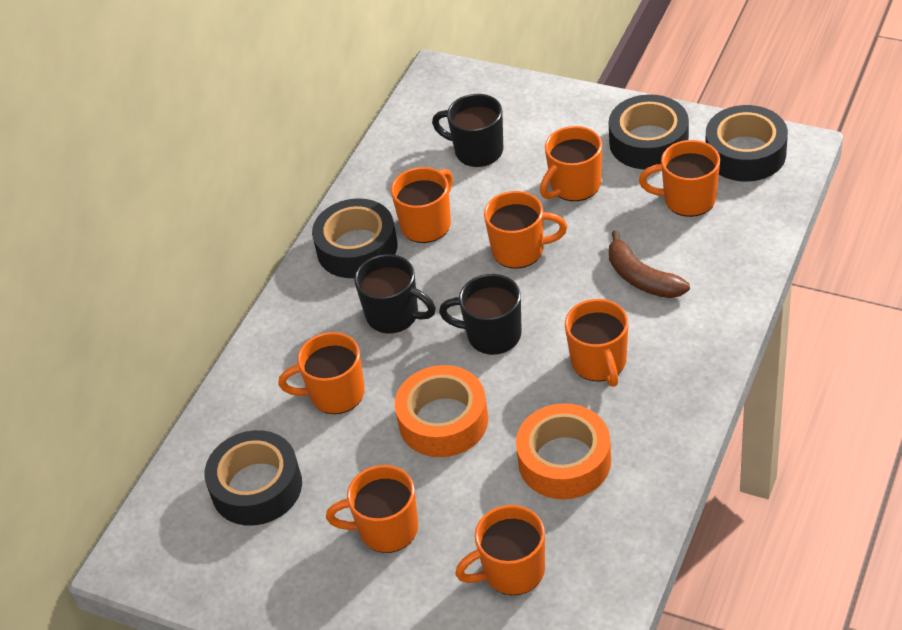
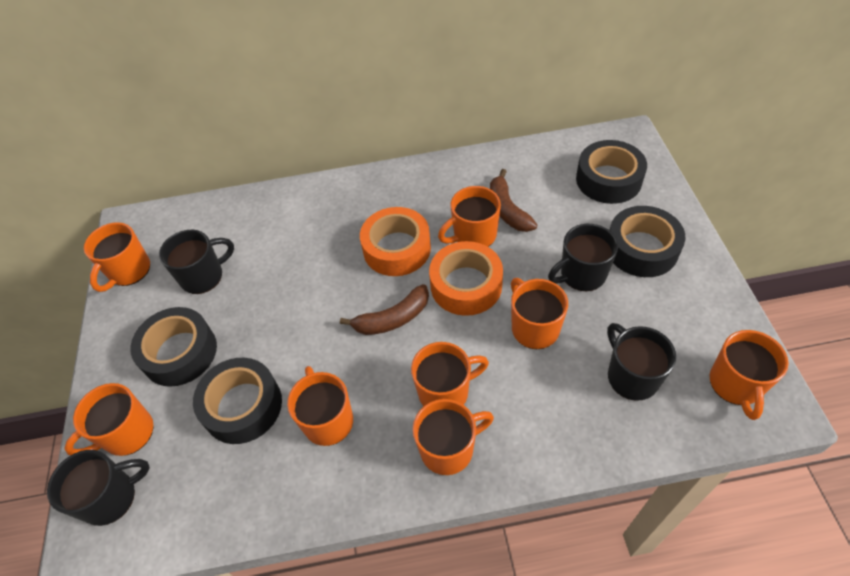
black mug: 3 -> 4
brown banana: 1 -> 2

